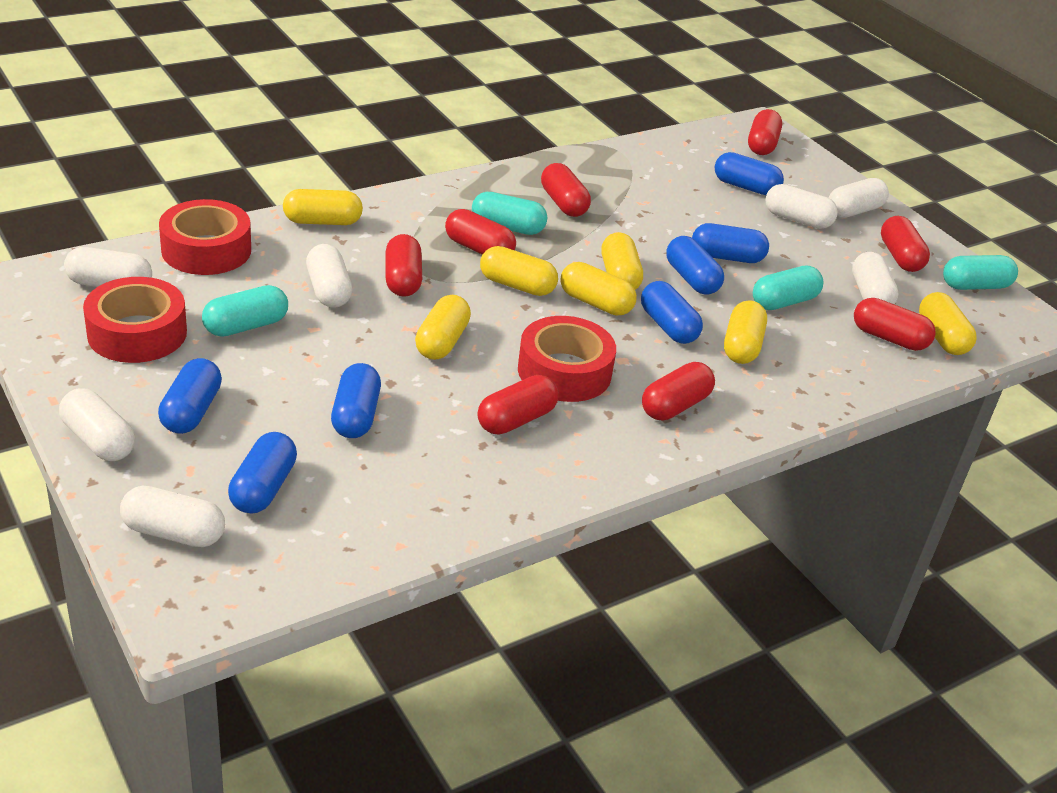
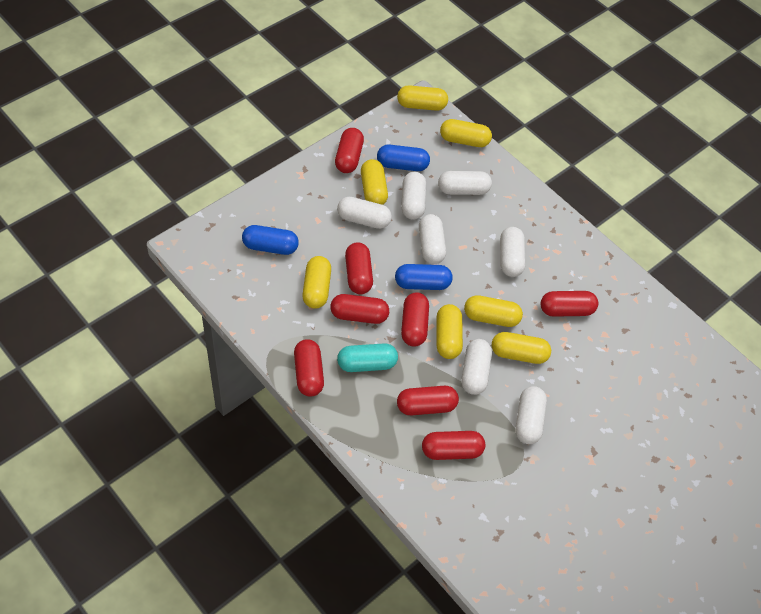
blue capsule: 7 -> 3
red tape: 3 -> 0
turquoise capsule: 4 -> 1

